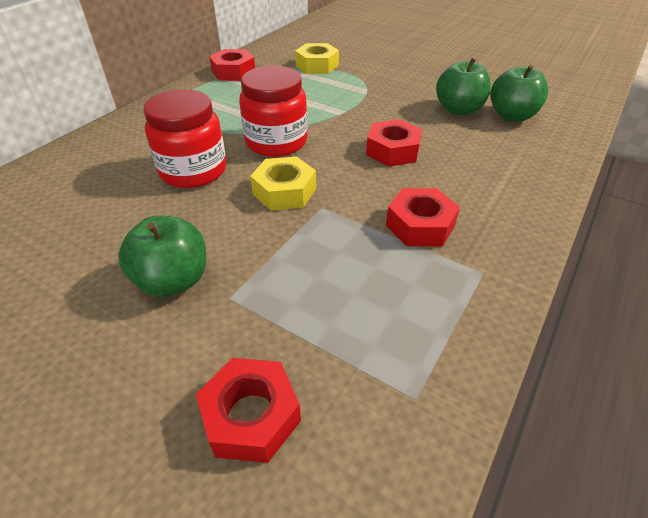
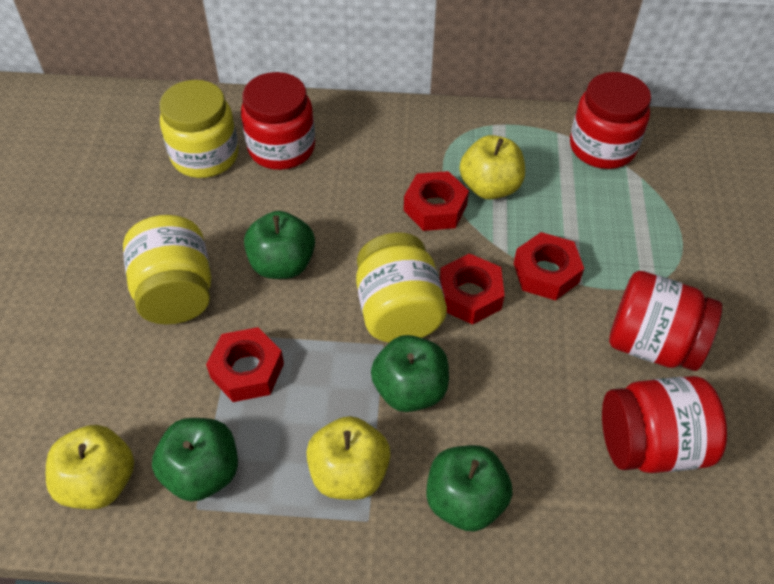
green apple: 3 -> 4
red jar: 2 -> 4
yellow apple: 0 -> 3
yellow jar: 0 -> 3
yellow nut: 2 -> 0

